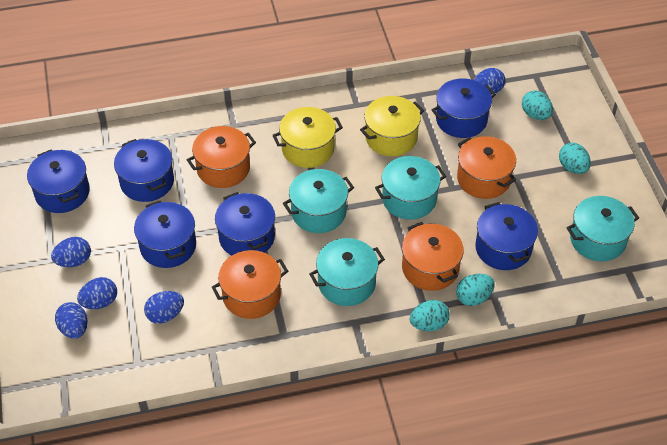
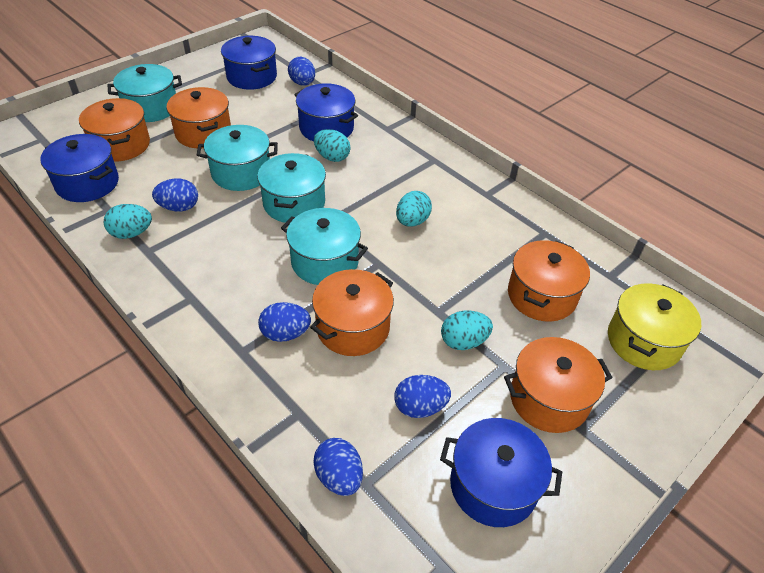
blue pot: 6 -> 4
orange pot: 4 -> 5
yellow pot: 2 -> 1

